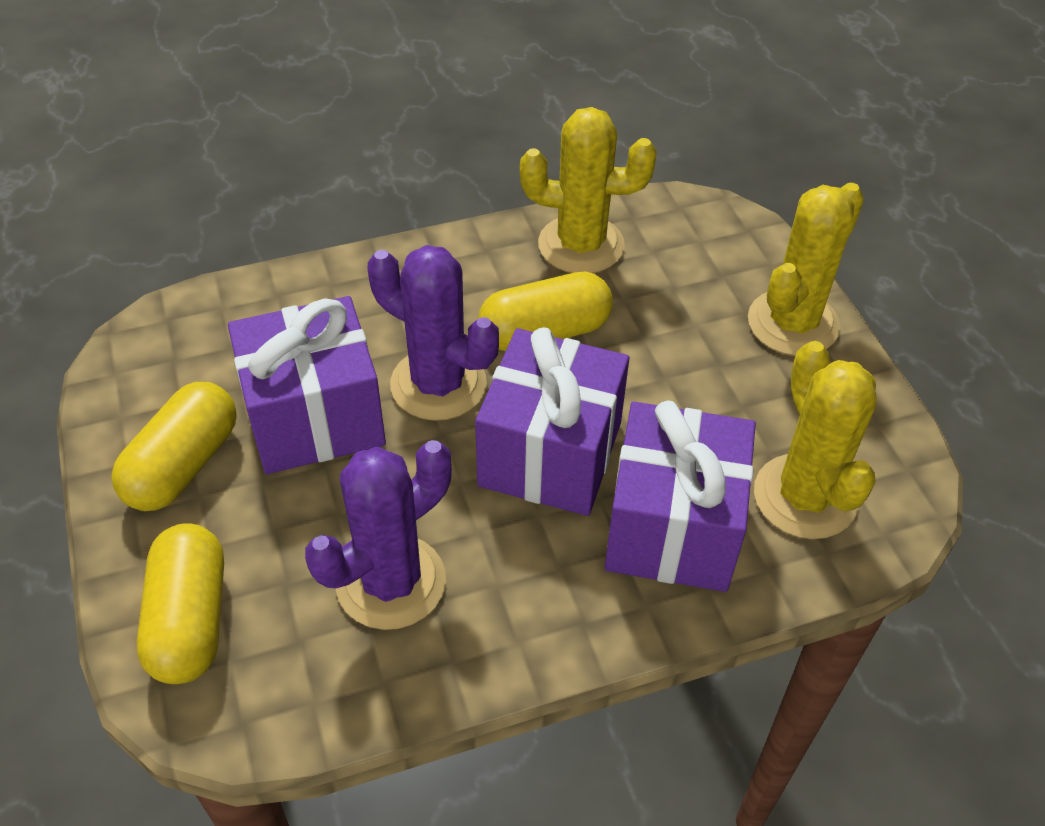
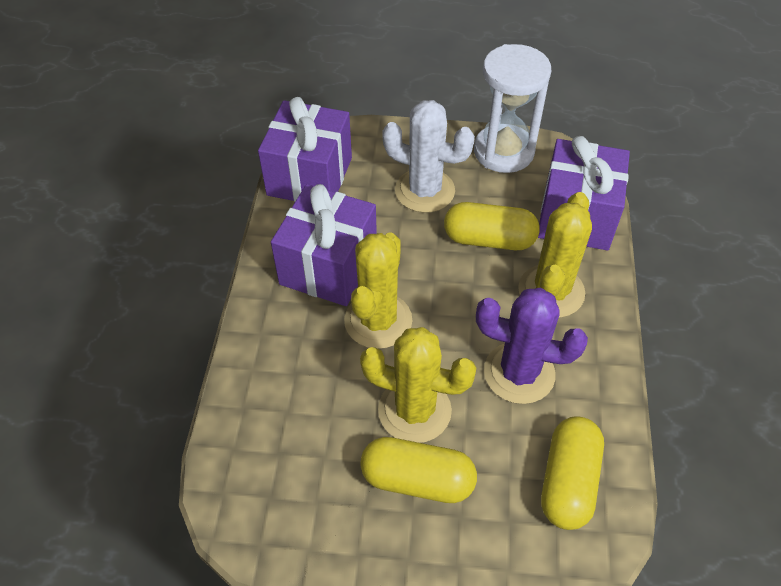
purple cactus: 2 -> 1
white cactus: 0 -> 1
white hourglass: 0 -> 1

